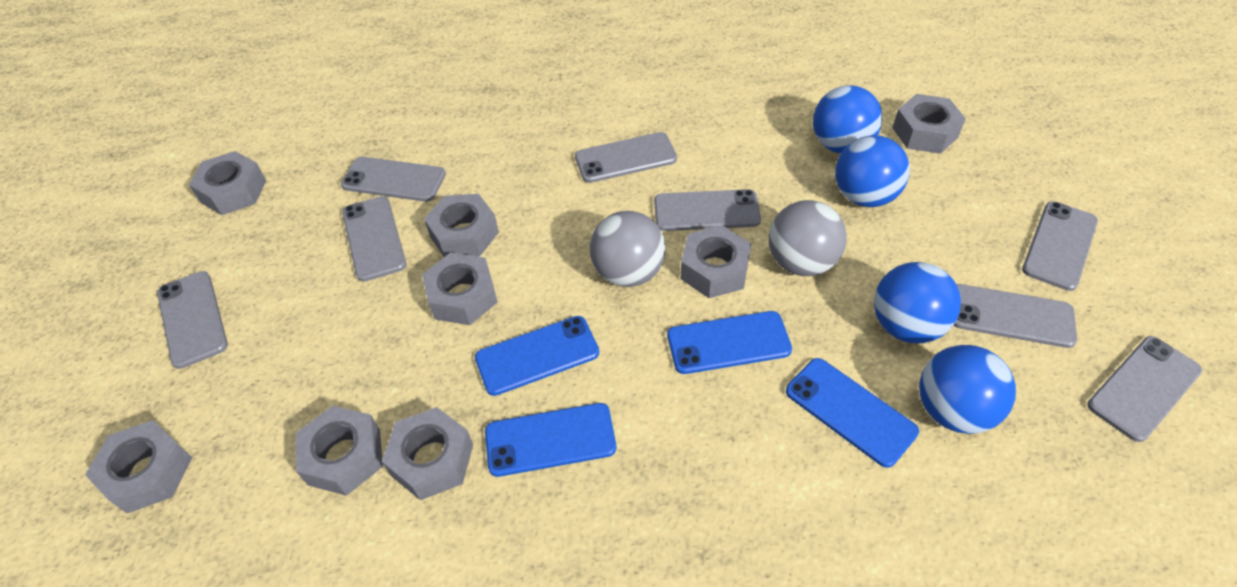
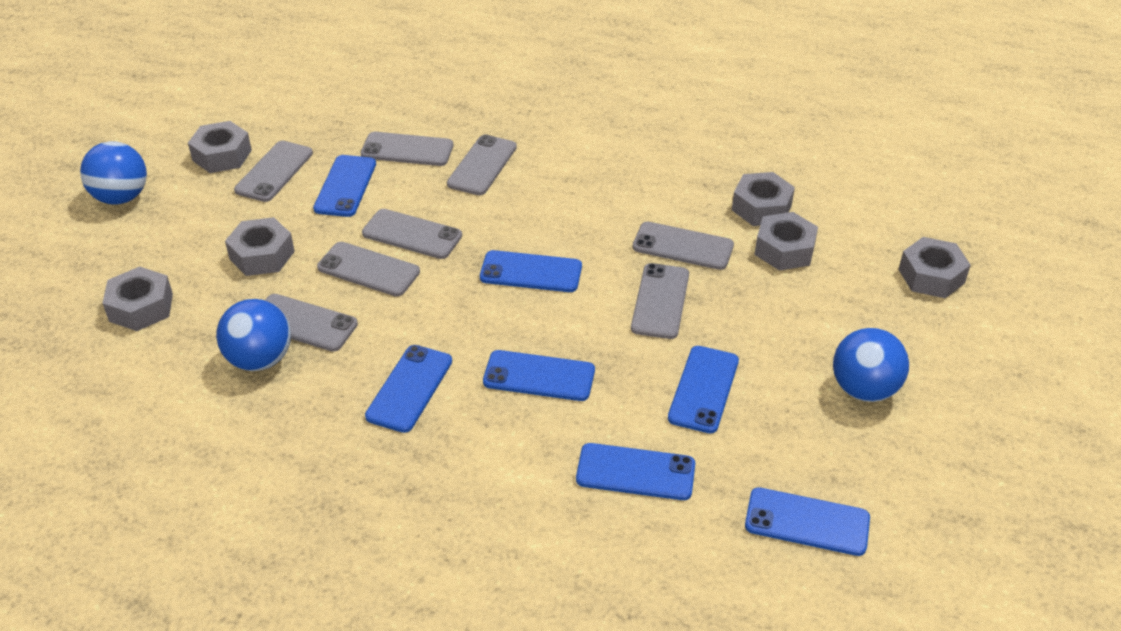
blue ball: 4 -> 3
blue phone: 4 -> 7
grey ball: 2 -> 0
grey nut: 8 -> 6

